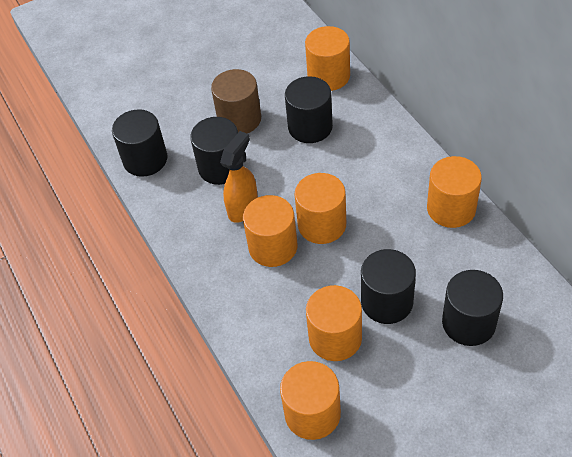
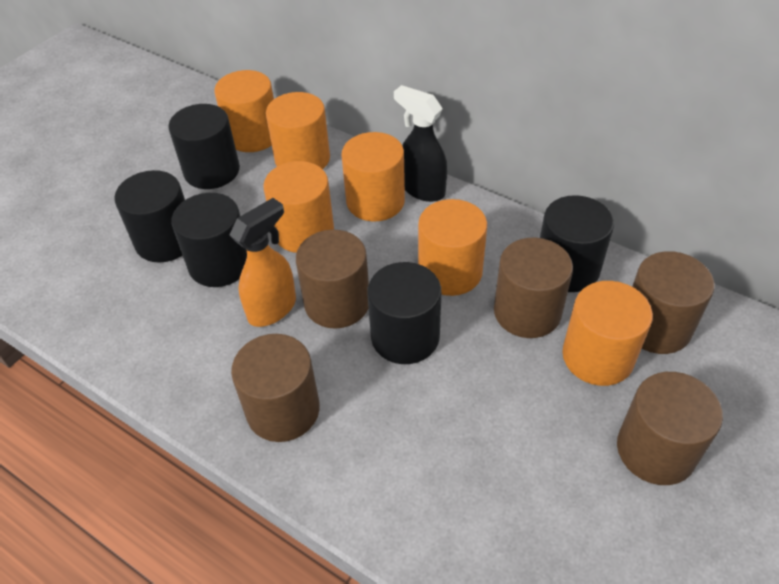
black spray bottle: 0 -> 1
brown cylinder: 1 -> 5

